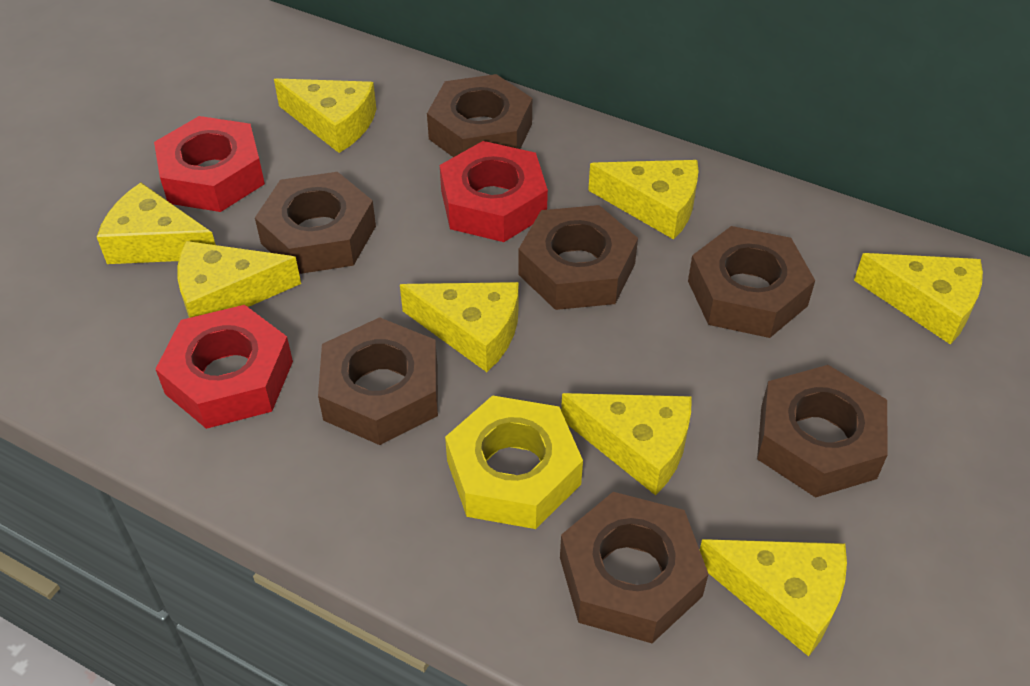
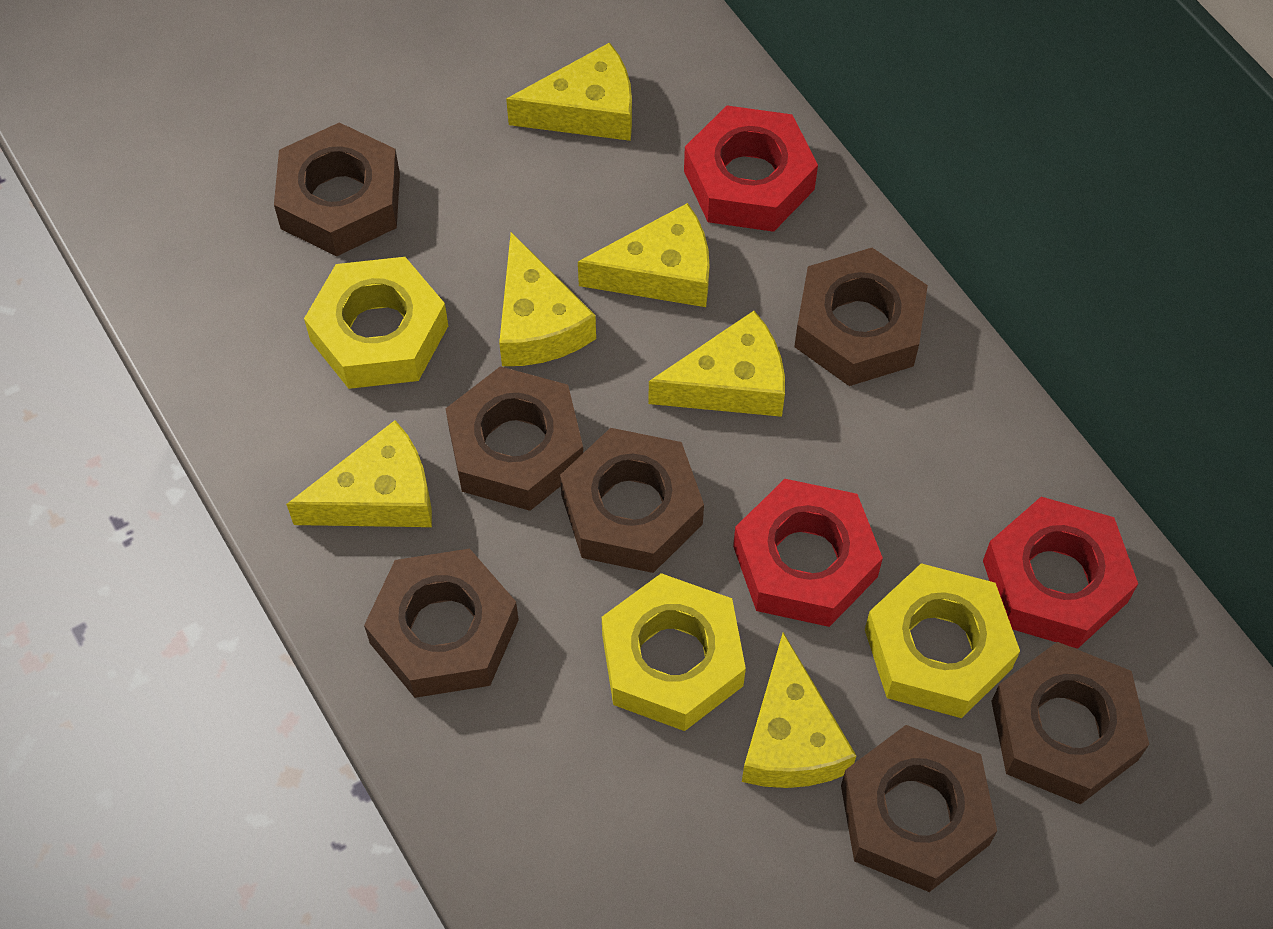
yellow cheese: 8 -> 6
yellow nut: 1 -> 3

